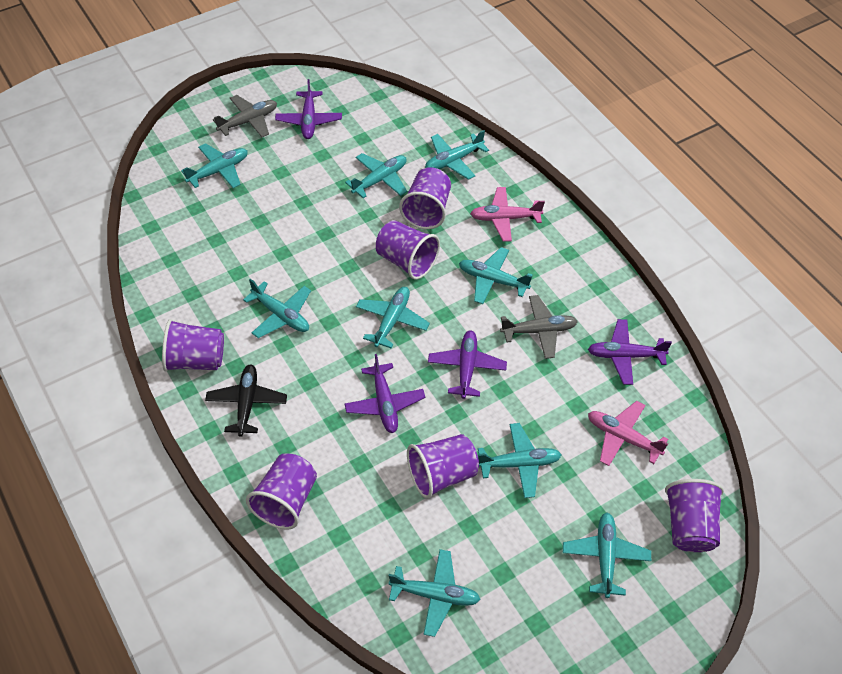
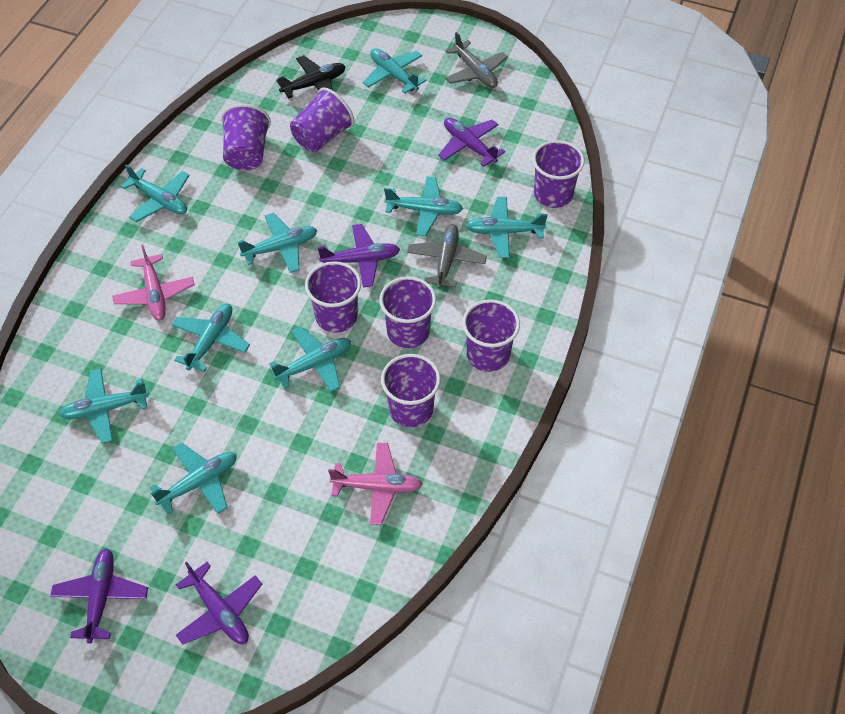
purple cup: 6 -> 7

